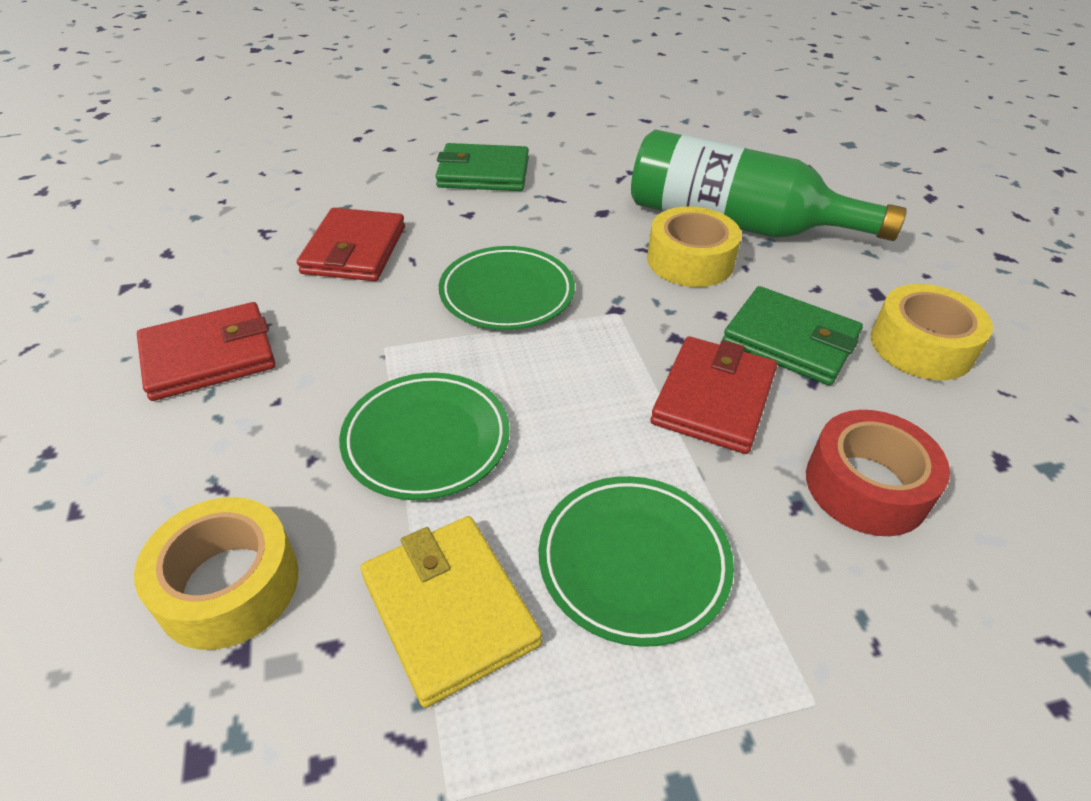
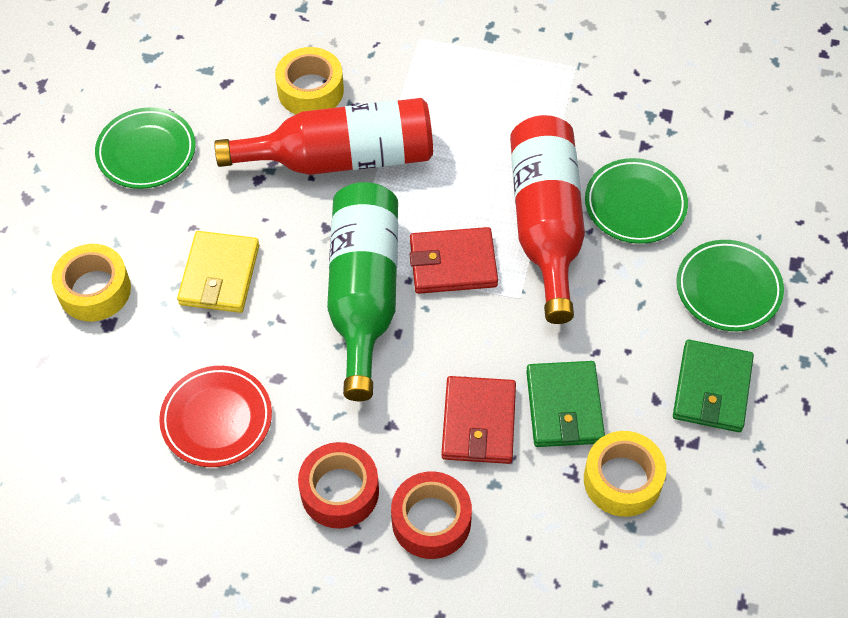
red bottle: 0 -> 2
red plate: 0 -> 1
red tape: 1 -> 2
red wallet: 3 -> 2

